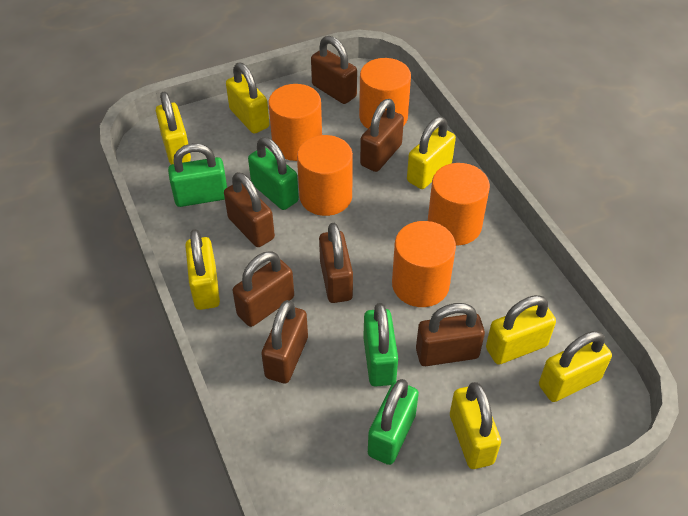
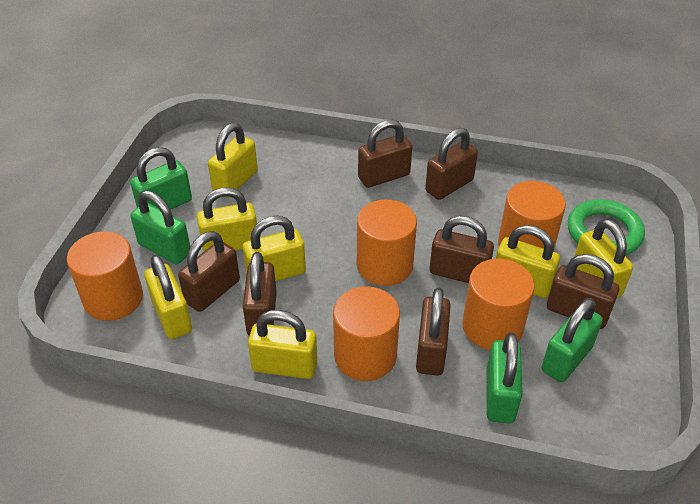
green ring: 0 -> 1

